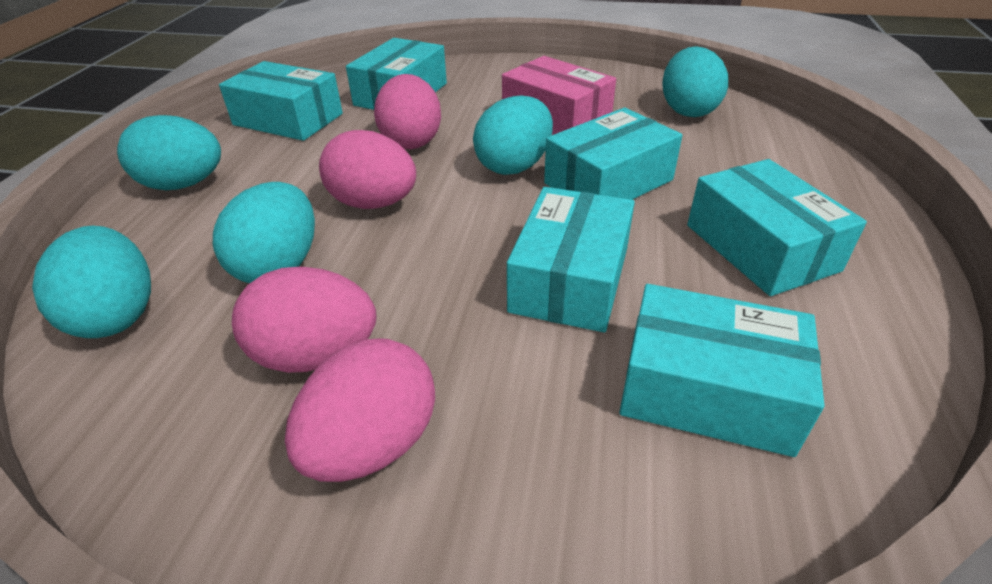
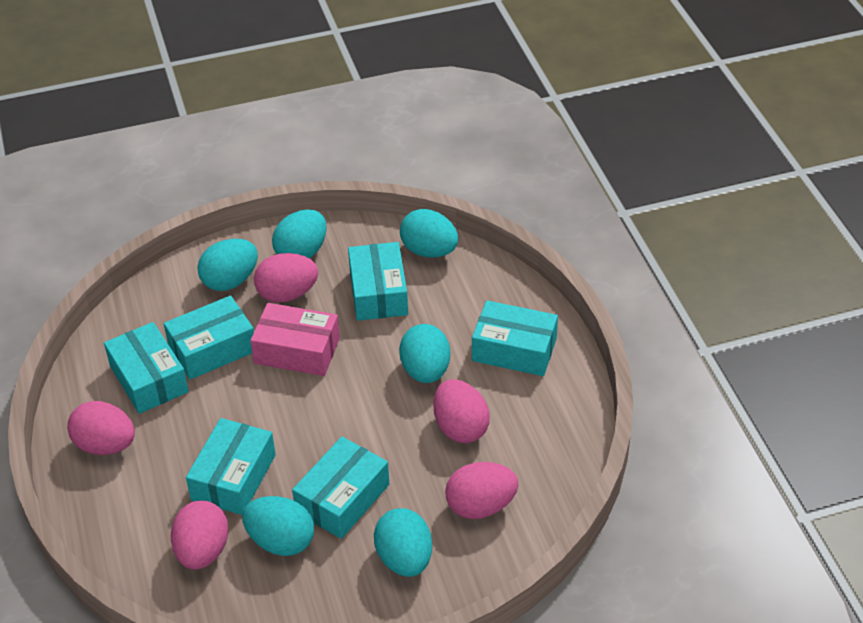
pink egg: 4 -> 5
turquoise egg: 5 -> 6

